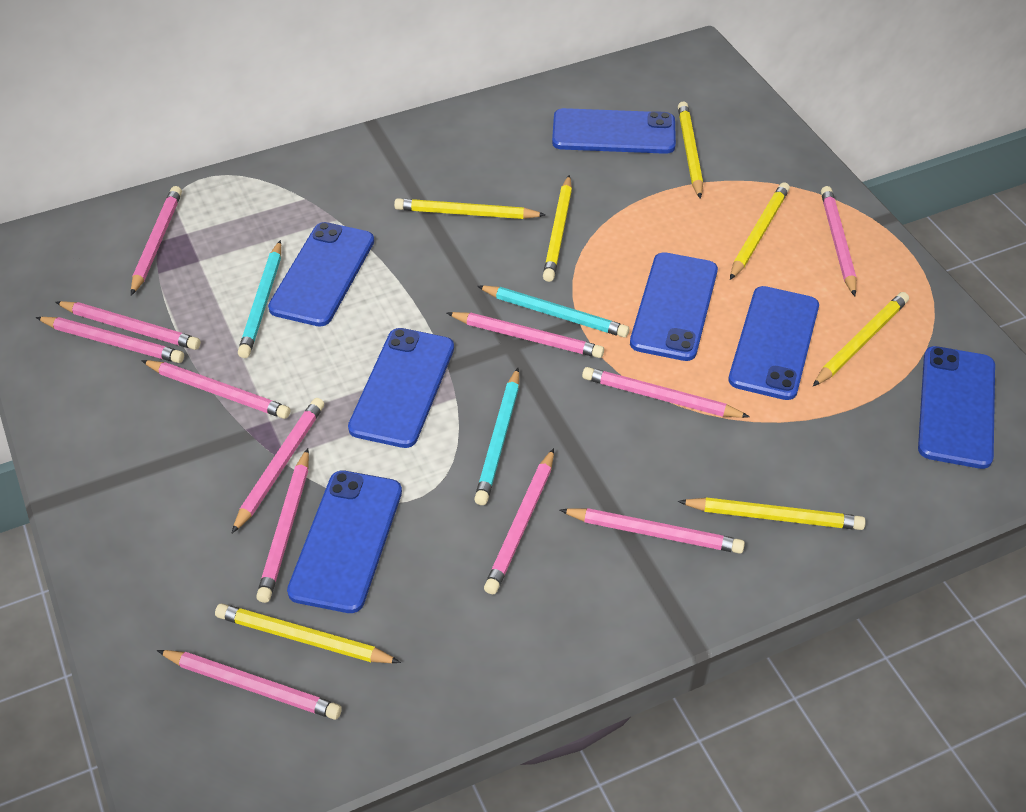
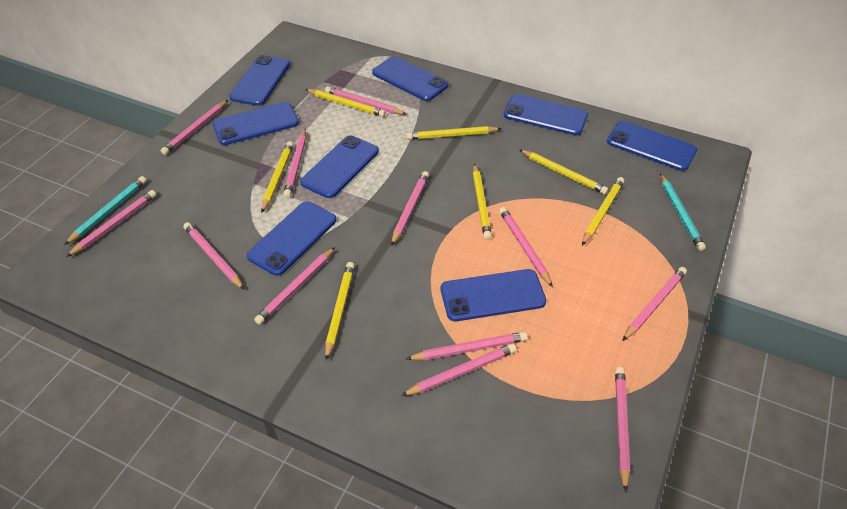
blue phone: 7 -> 8
turquoise pencil: 3 -> 2

